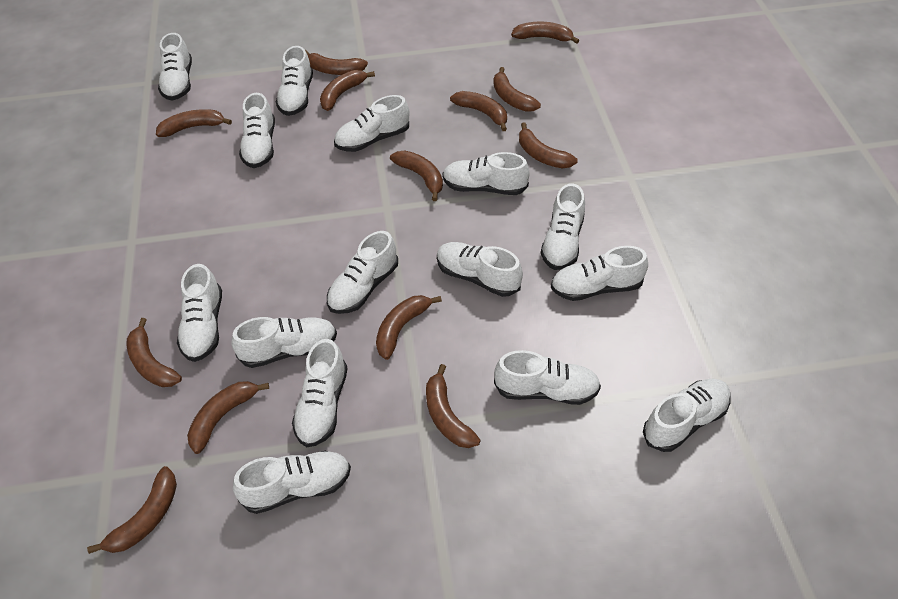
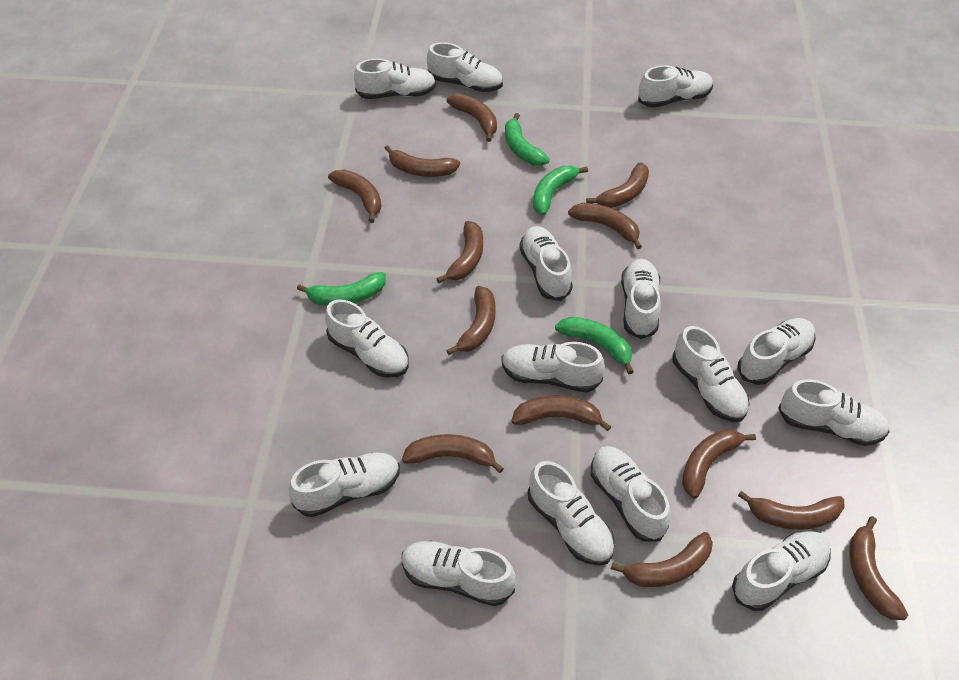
green banana: 0 -> 4

